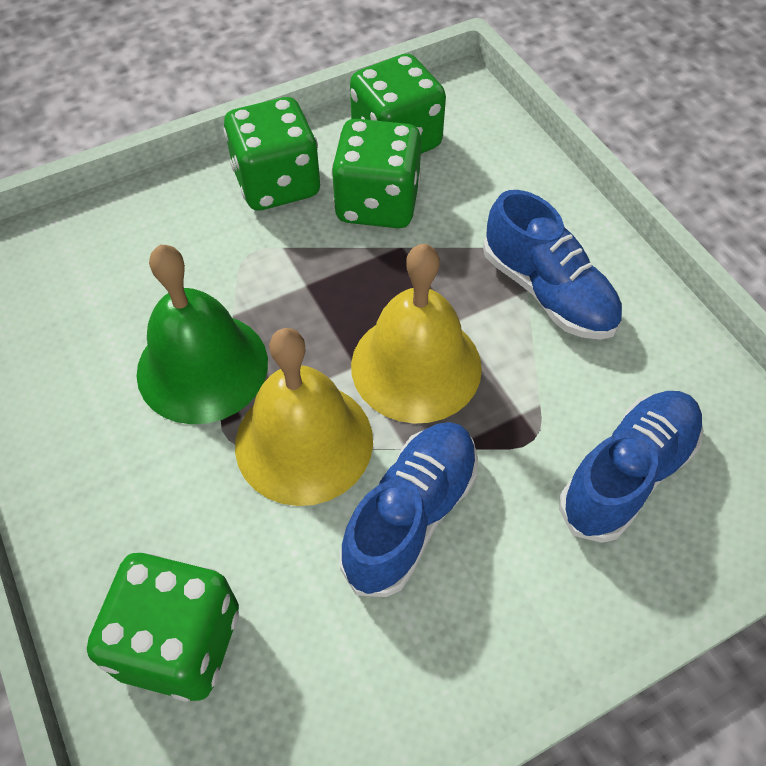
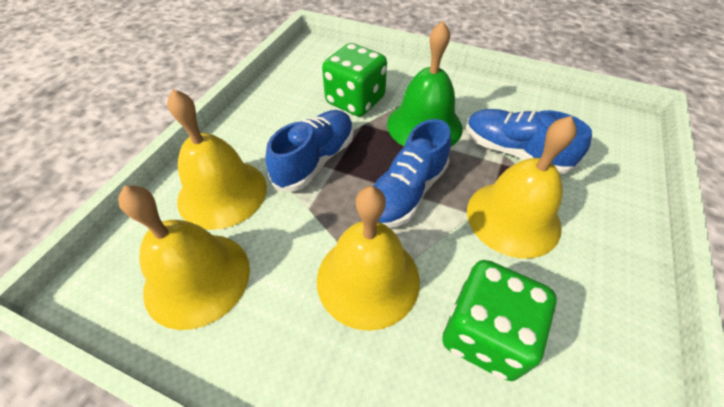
green dice: 4 -> 2
yellow bell: 2 -> 4

